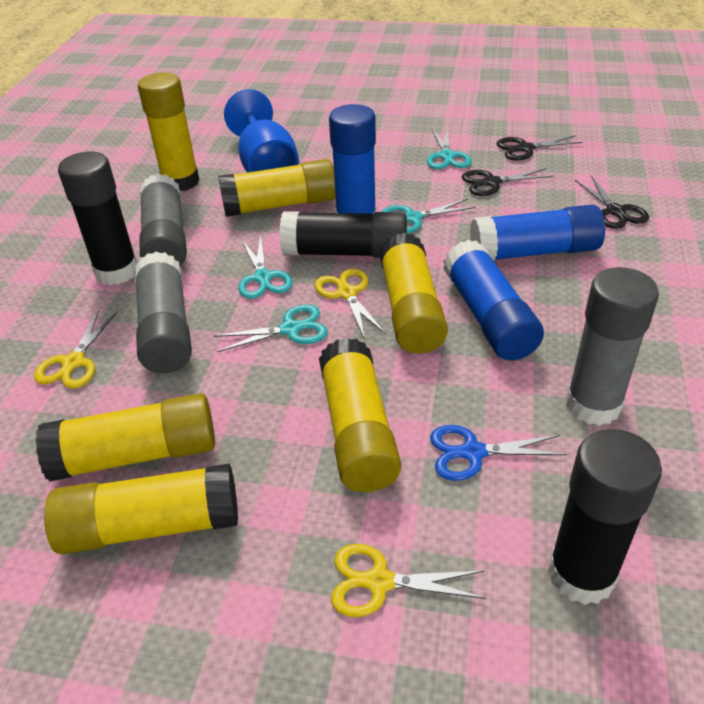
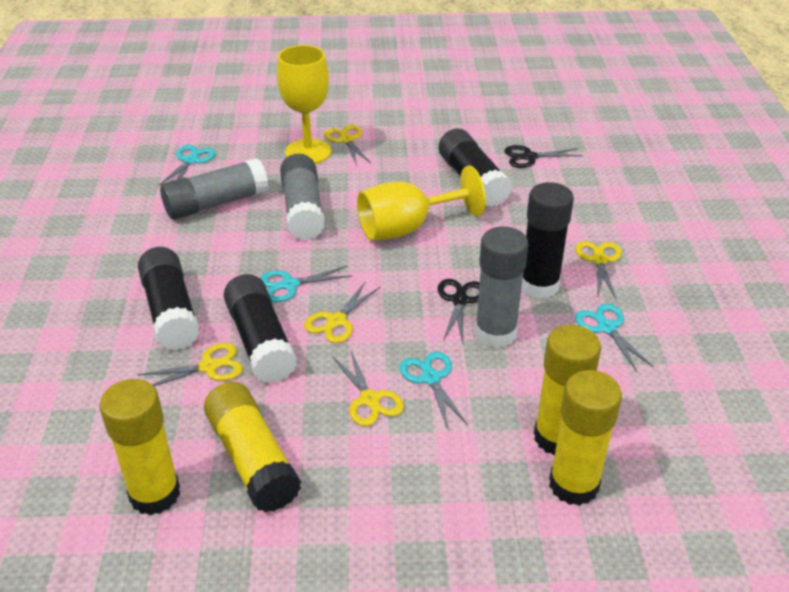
black glue stick: 3 -> 4
black scissors: 3 -> 2
blue glue stick: 3 -> 0
blue goblet: 1 -> 0
blue scissors: 1 -> 0
yellow glue stick: 6 -> 4
yellow goblet: 0 -> 2
yellow scissors: 3 -> 5

